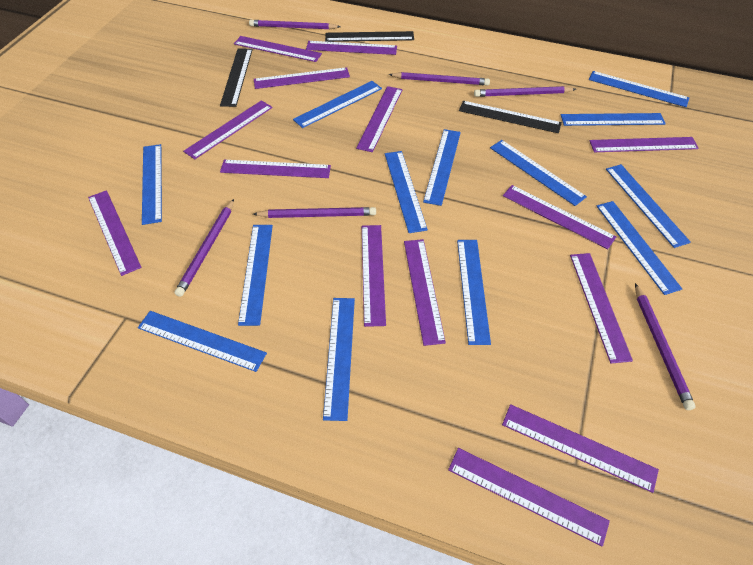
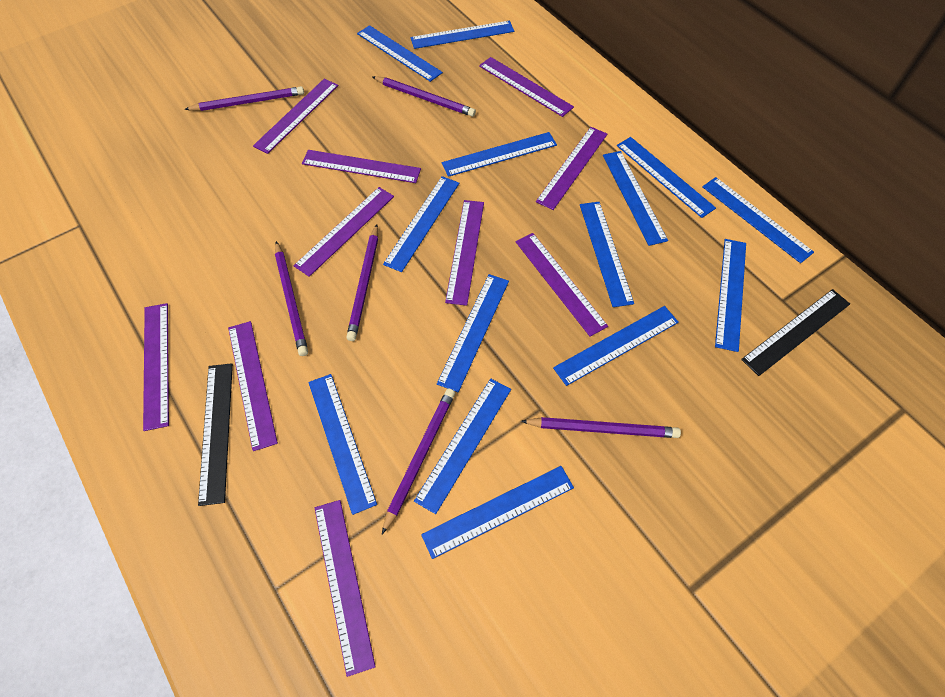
black ruler: 3 -> 2
blue ruler: 13 -> 14
purple ruler: 14 -> 10

